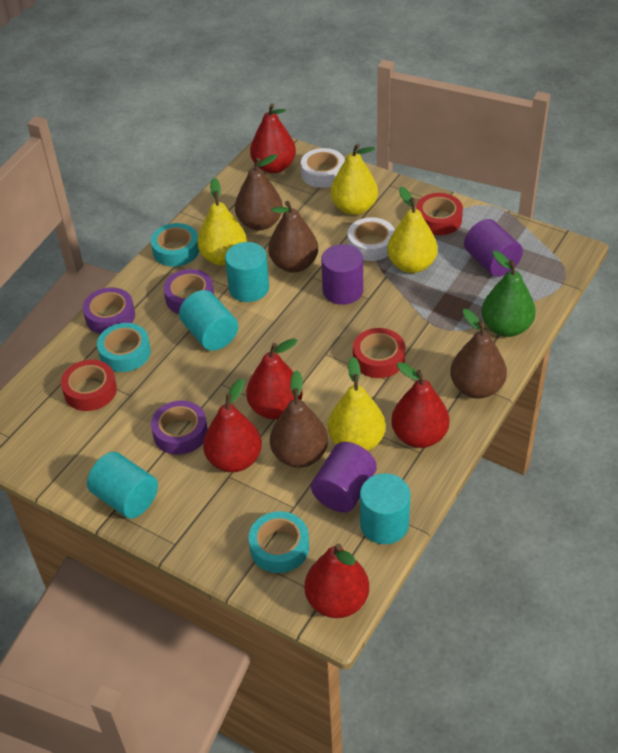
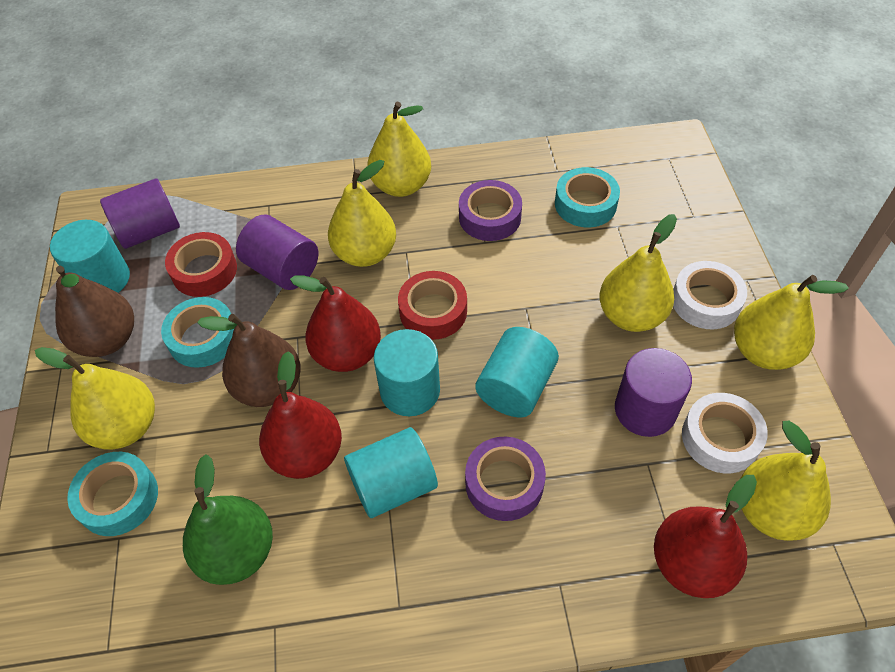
brown pear: 4 -> 2
purple tape: 3 -> 2
red pear: 5 -> 3
red tape: 3 -> 2
yellow pear: 4 -> 6

